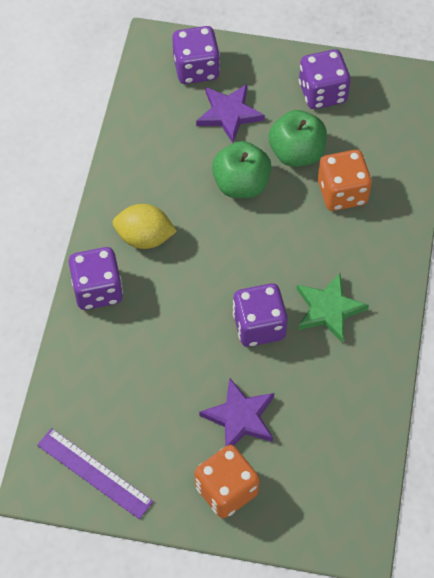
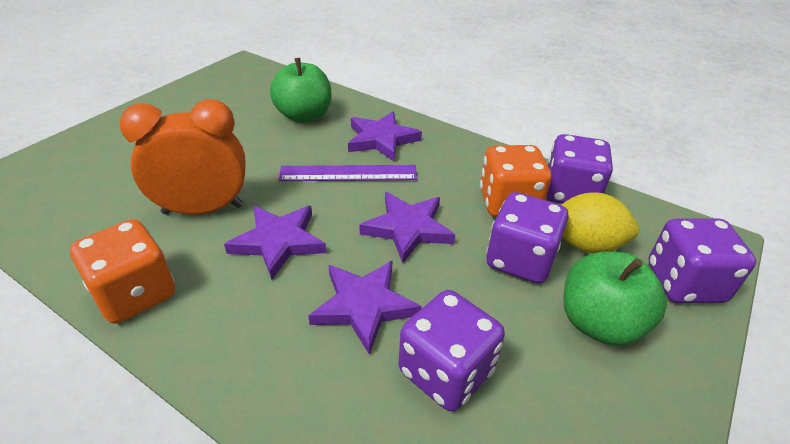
green star: 1 -> 0
orange clock: 0 -> 1
purple star: 2 -> 4

